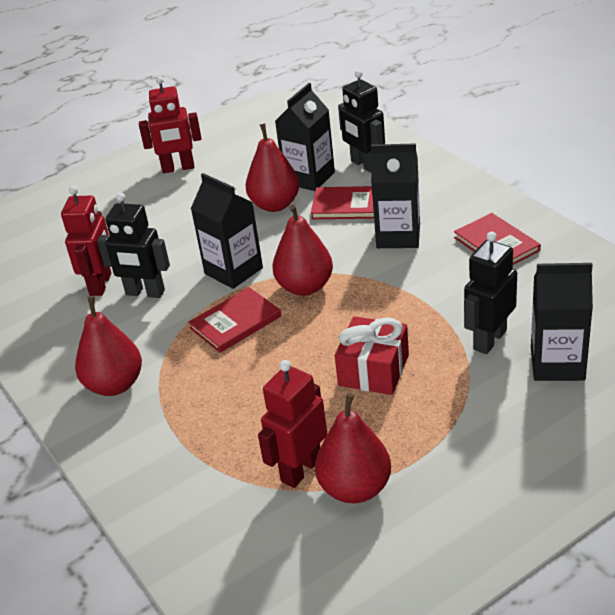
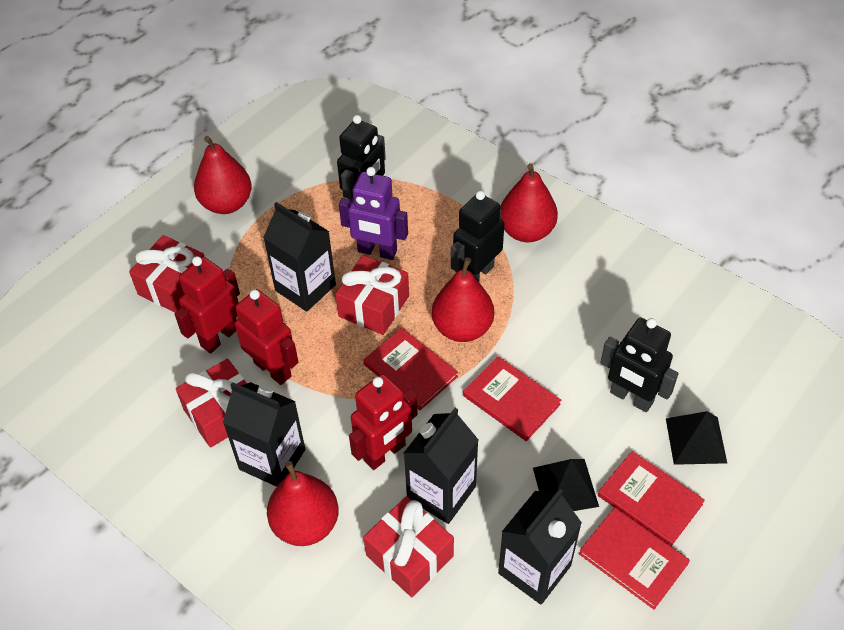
black pyramid: 0 -> 2
purple robot: 0 -> 1
red book: 3 -> 4
red gift: 1 -> 4

